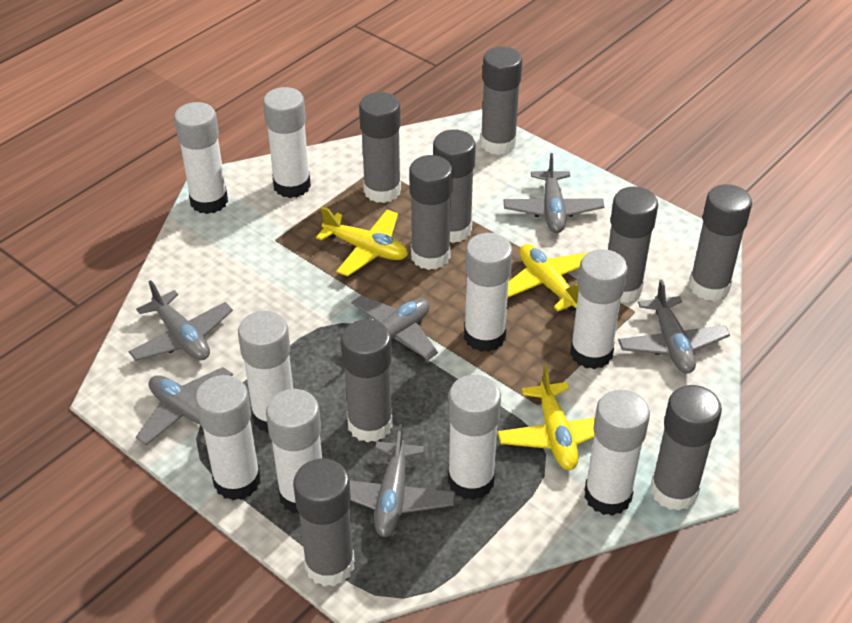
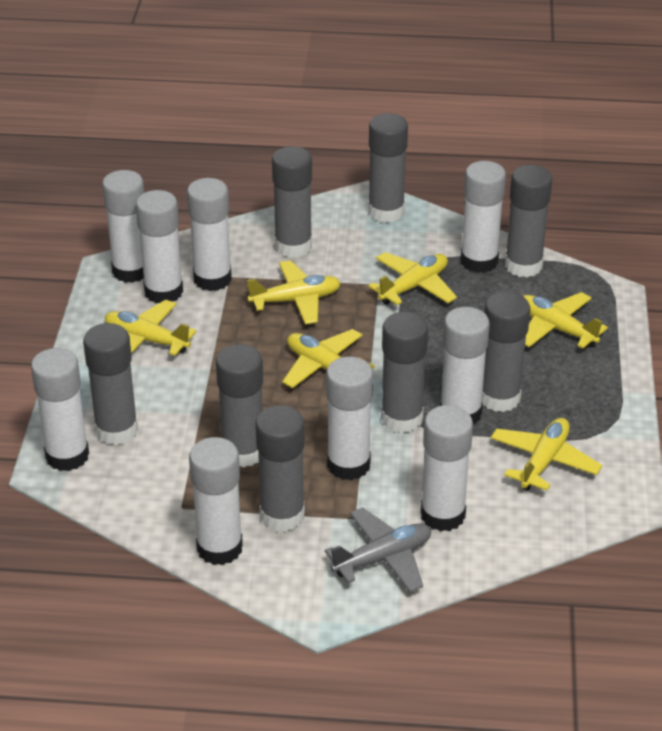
grey glue stick: 9 -> 8
grey plane: 6 -> 1
yellow plane: 3 -> 6

